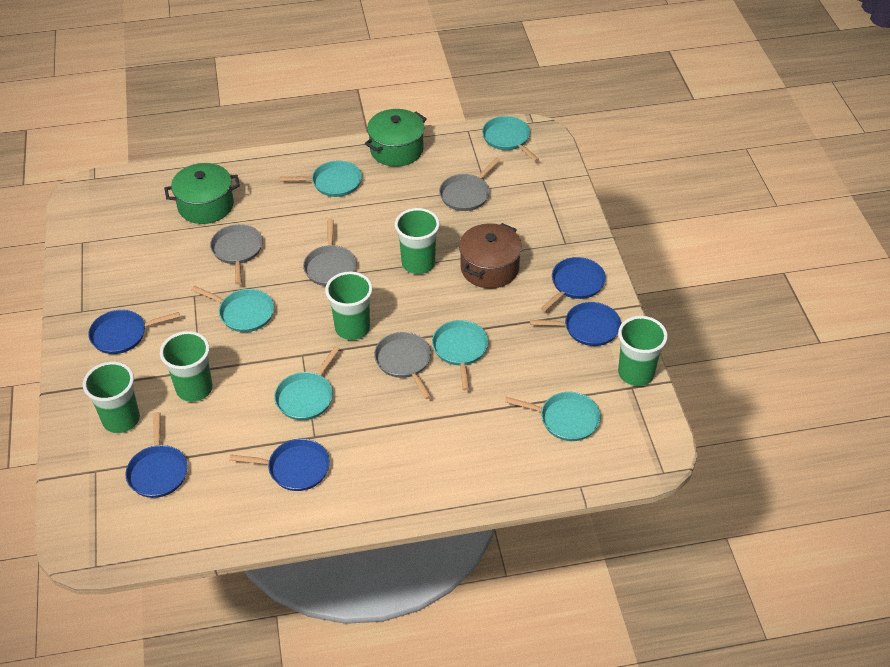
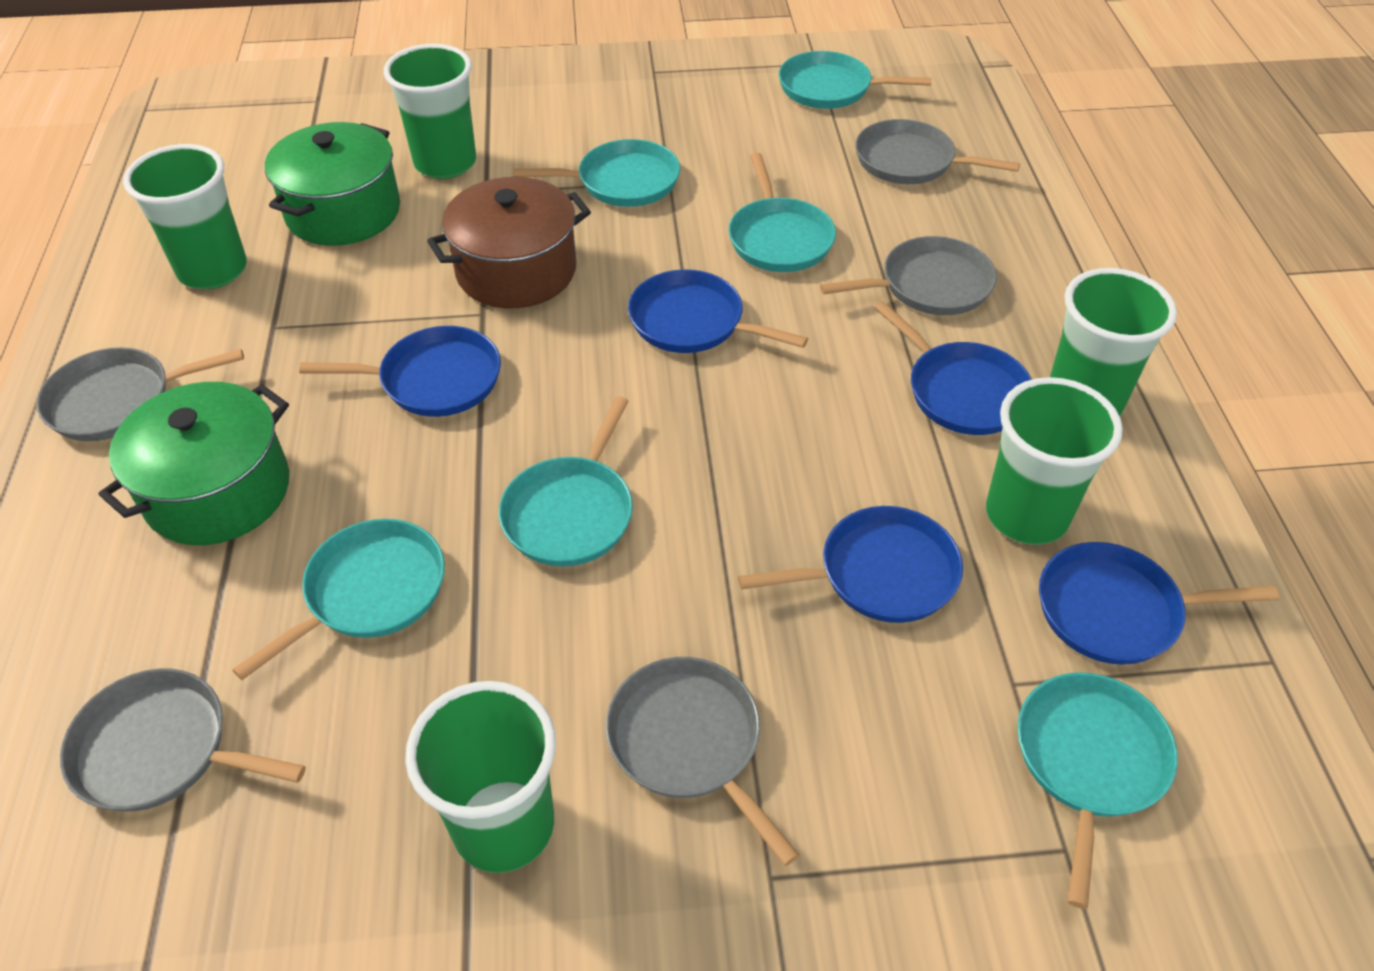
grey pan: 4 -> 5

